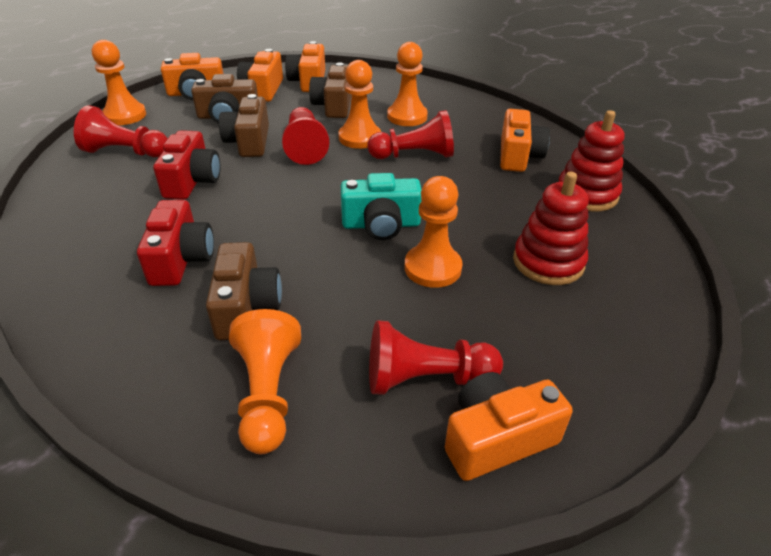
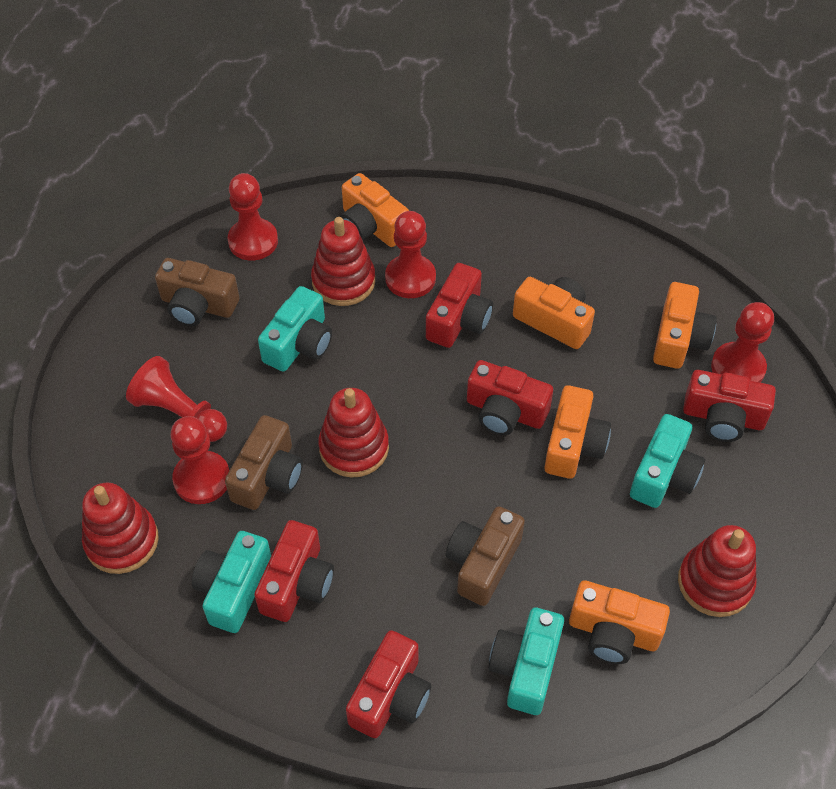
brown camera: 4 -> 3
orange pawn: 5 -> 0
red camera: 2 -> 5
red pawn: 4 -> 5
red stacking toy: 2 -> 4
turquoise camera: 1 -> 4

